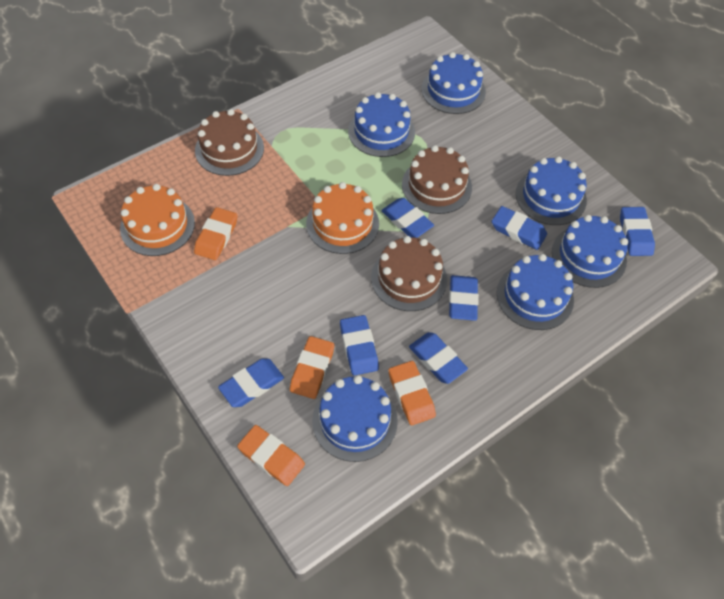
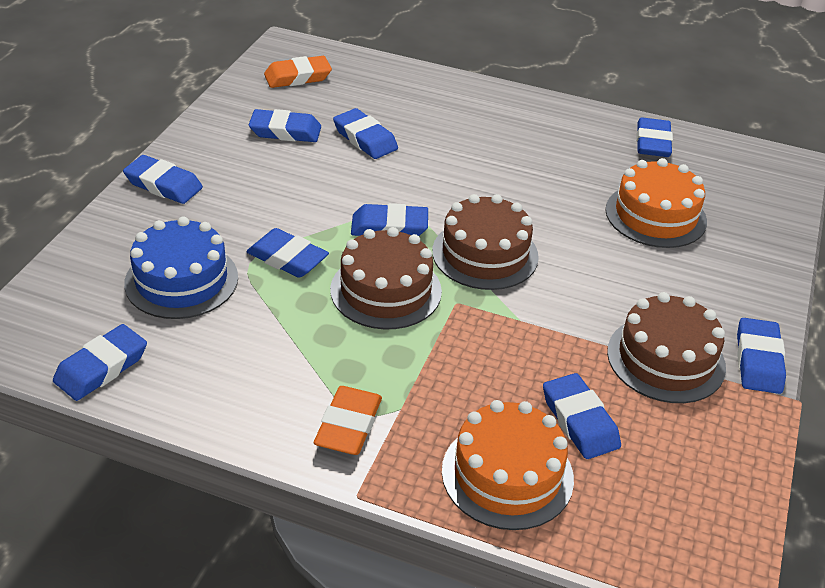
blue cake: 6 -> 1
blue eraser: 7 -> 9
orange eraser: 4 -> 2

